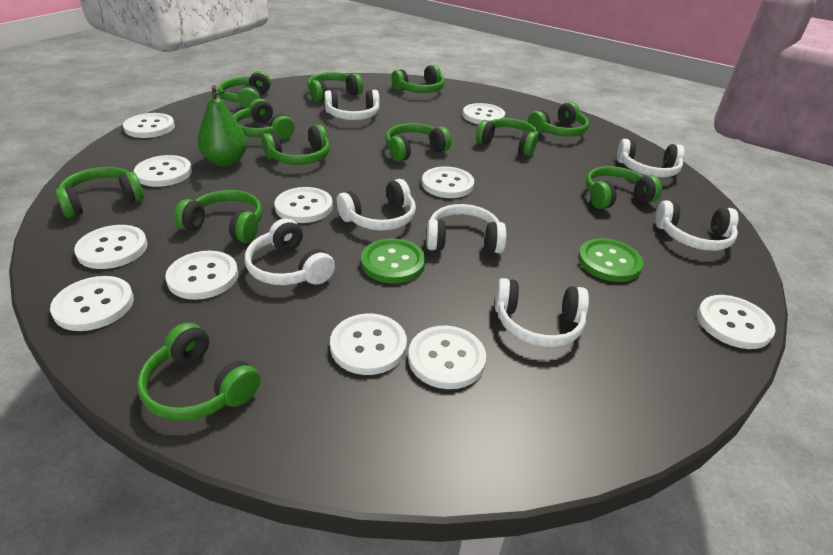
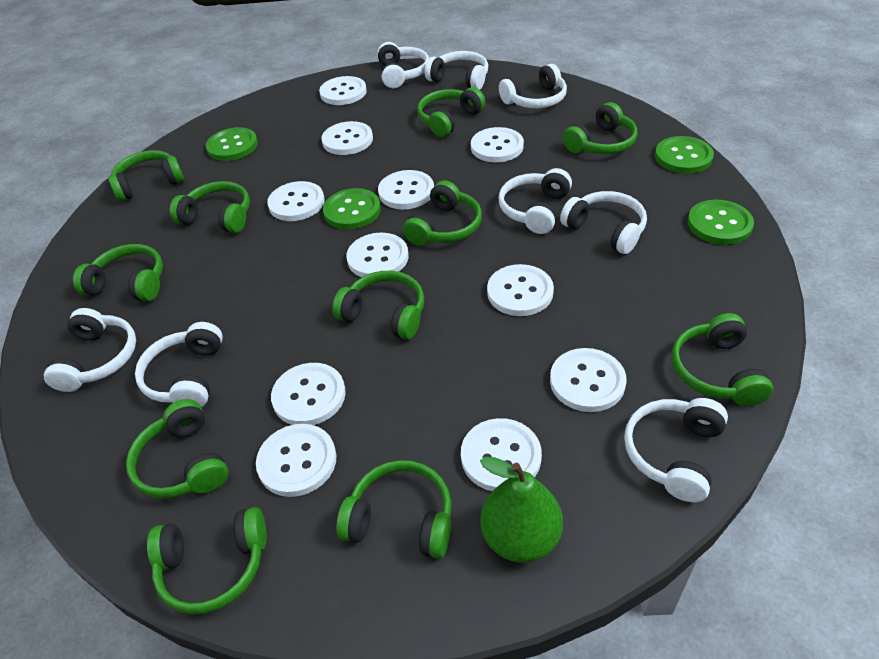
green button: 2 -> 4
green headphones: 12 -> 11
white headphones: 7 -> 8

